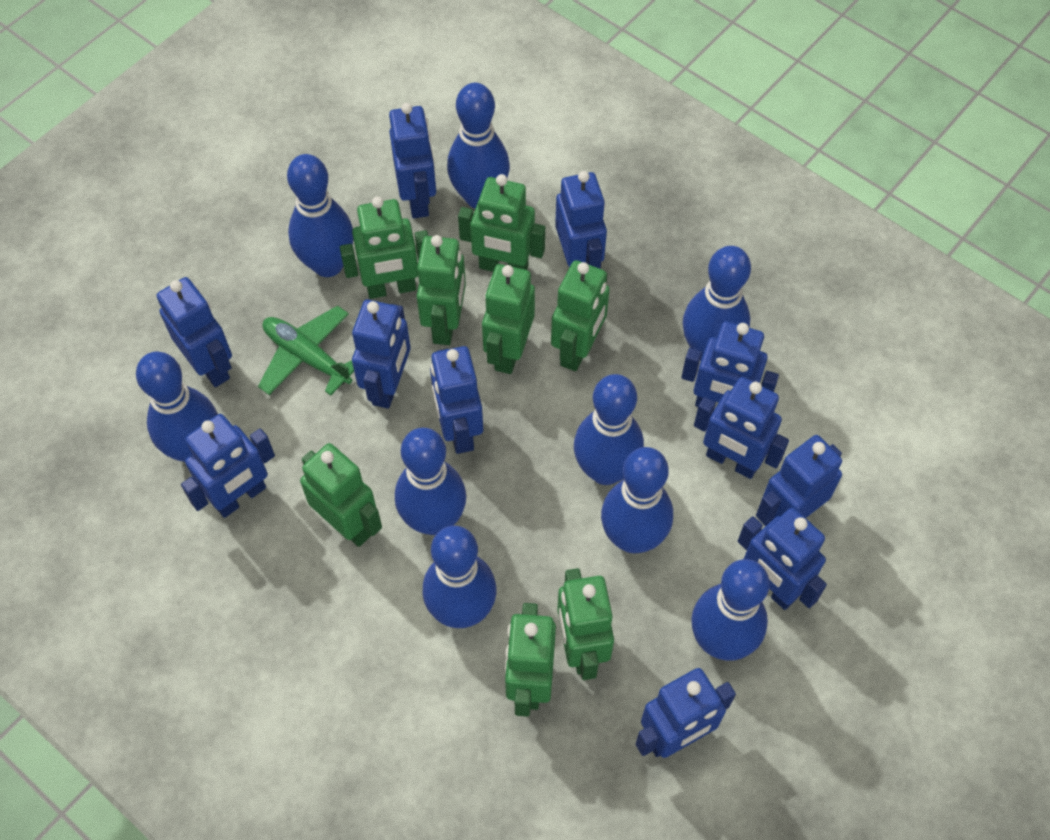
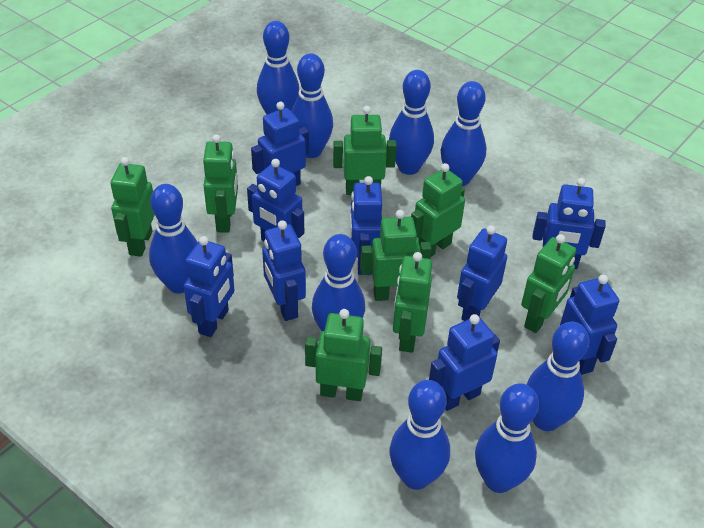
blue robot: 11 -> 9
green plane: 1 -> 0

